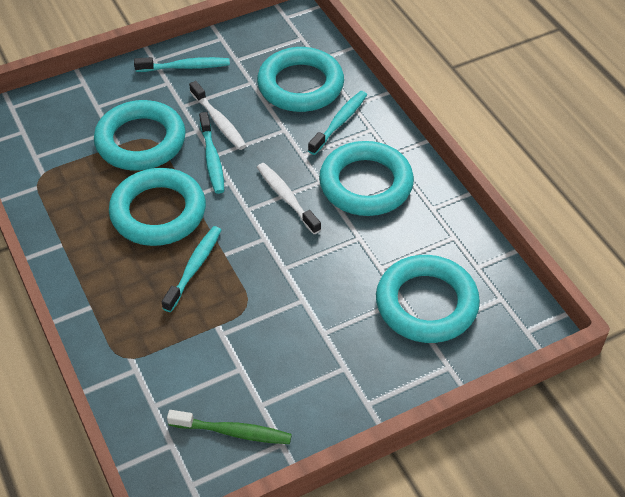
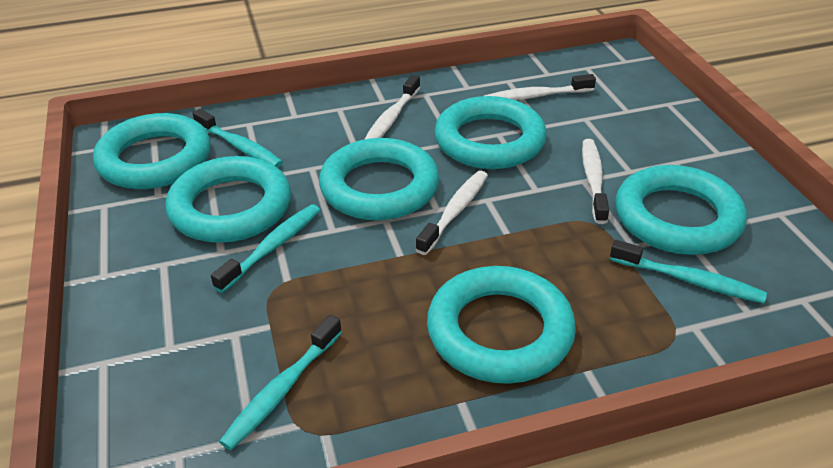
green toothbrush: 1 -> 0
turquoise ring: 5 -> 6
white toothbrush: 2 -> 4

